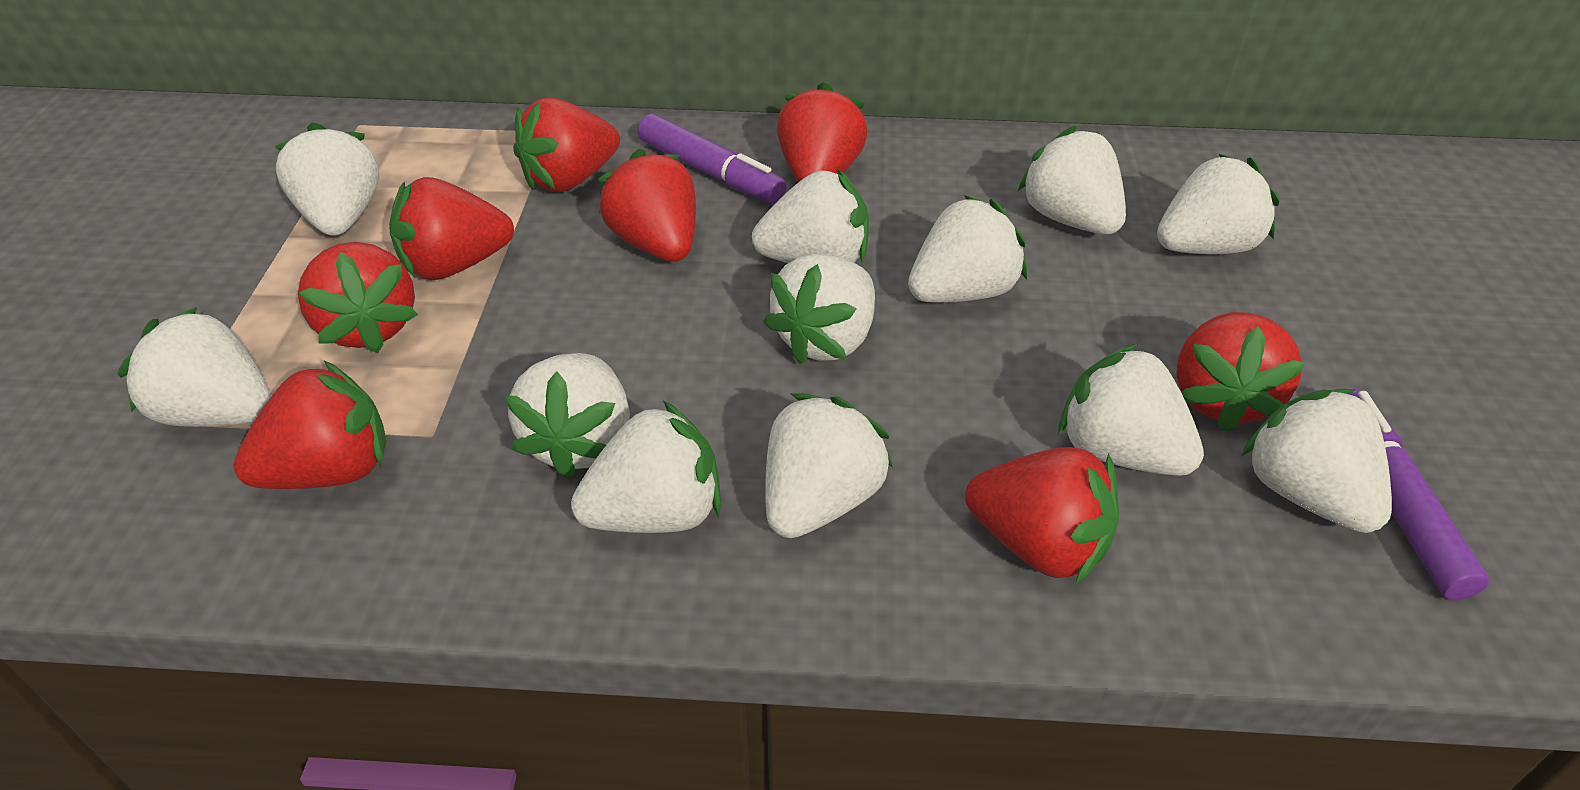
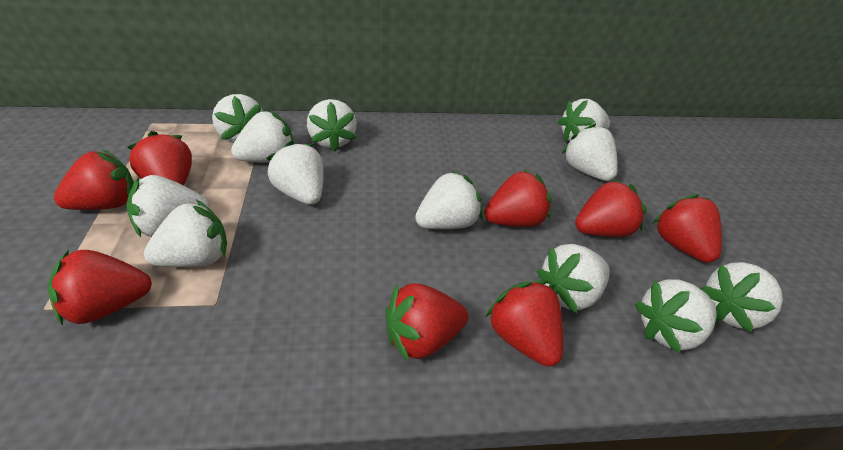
purple marker: 2 -> 0

